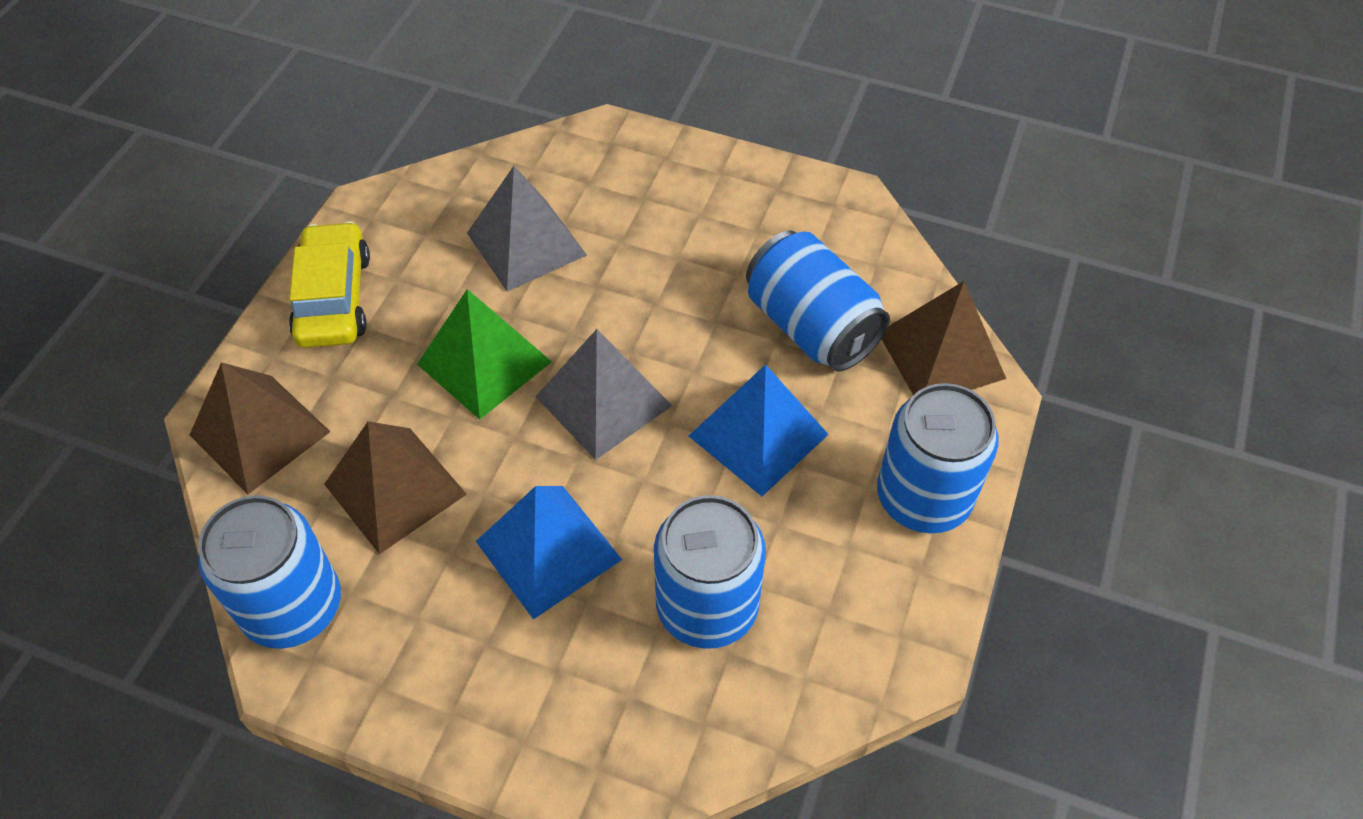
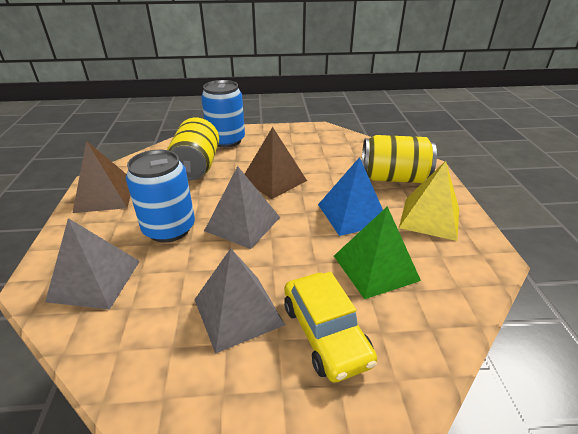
blue can: 4 -> 2
blue pyramid: 2 -> 1
brown pyramid: 3 -> 2
grey pyramid: 2 -> 3
yellow can: 0 -> 2
yellow pyramid: 0 -> 1

